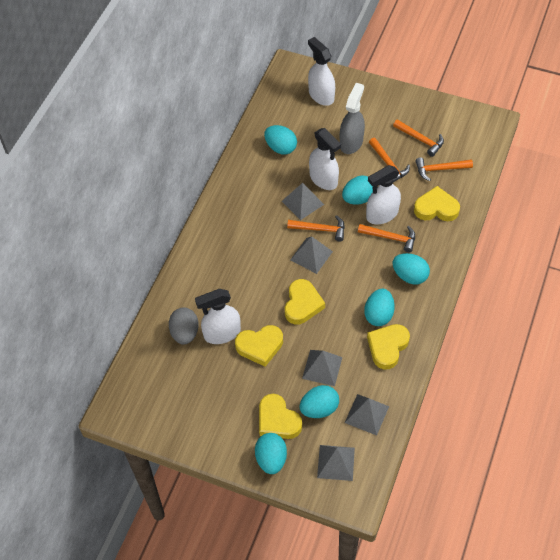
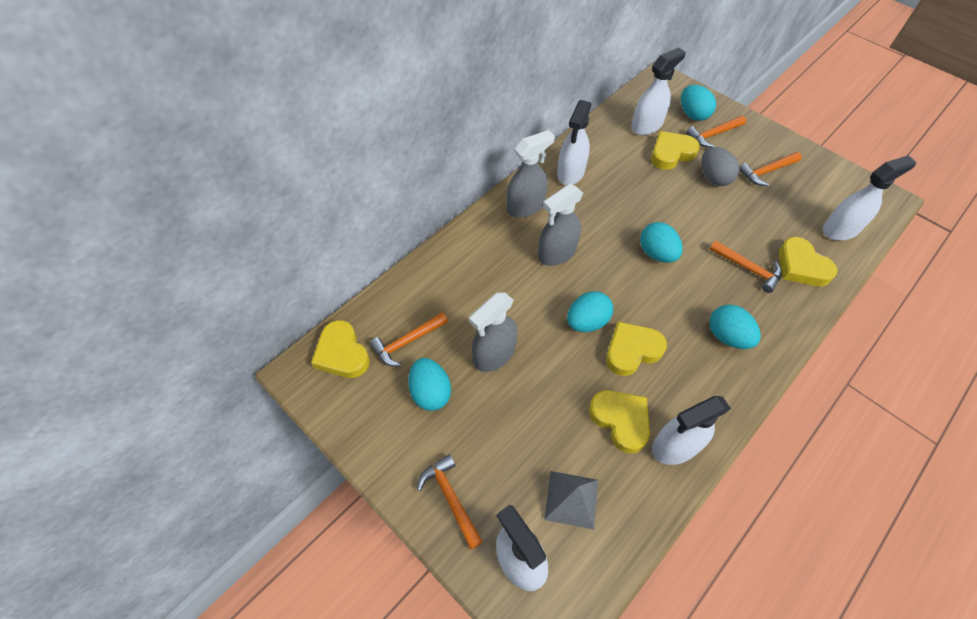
grey pyramid: 5 -> 1
grey spray bottle: 1 -> 3
turquoise egg: 6 -> 5
white spray bottle: 4 -> 5

